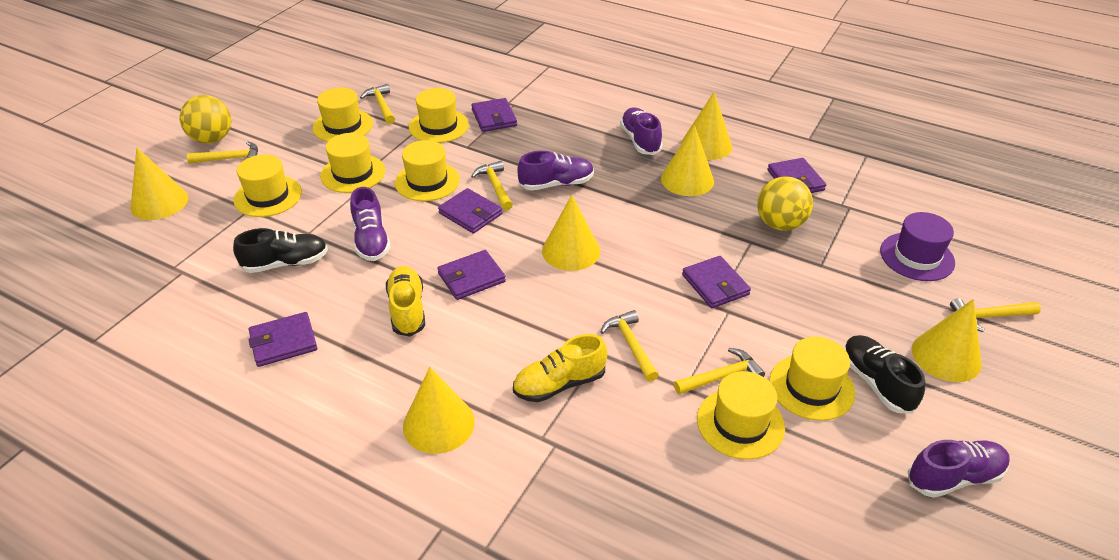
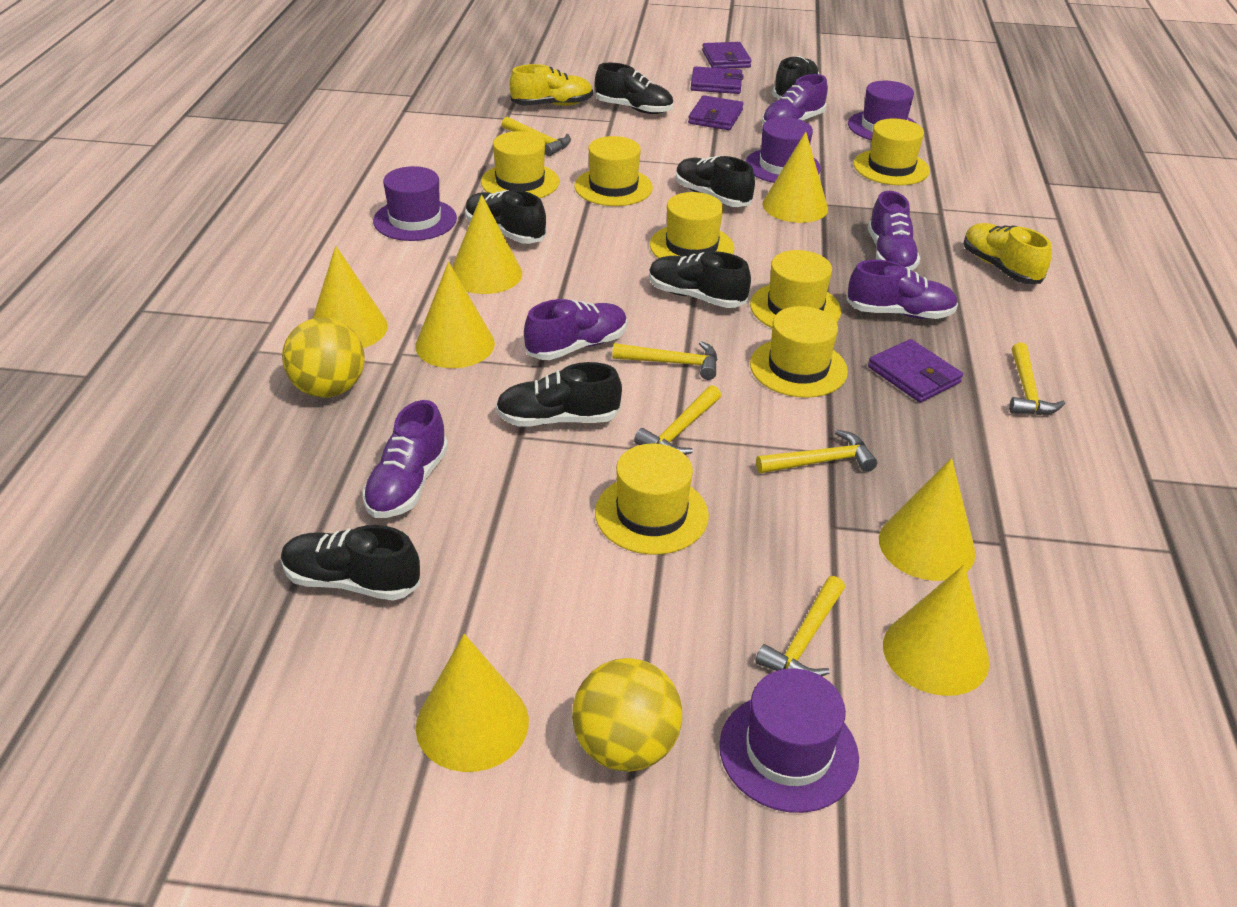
black shoe: 2 -> 7
purple hat: 1 -> 4
purple shoe: 4 -> 5
purple wallet: 6 -> 4
yellow cone: 6 -> 7

